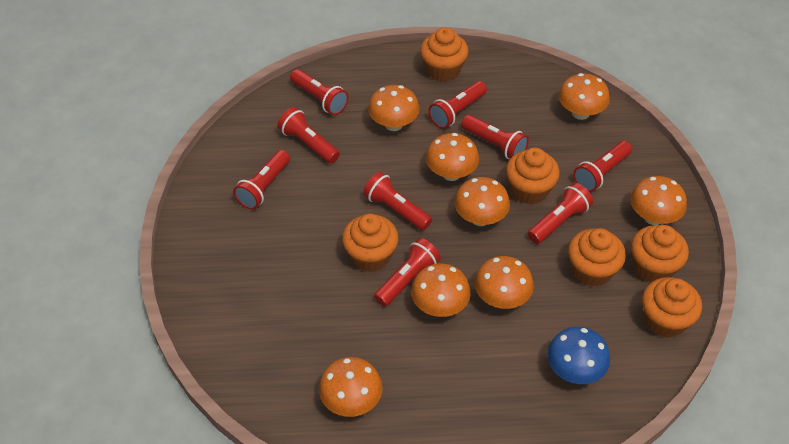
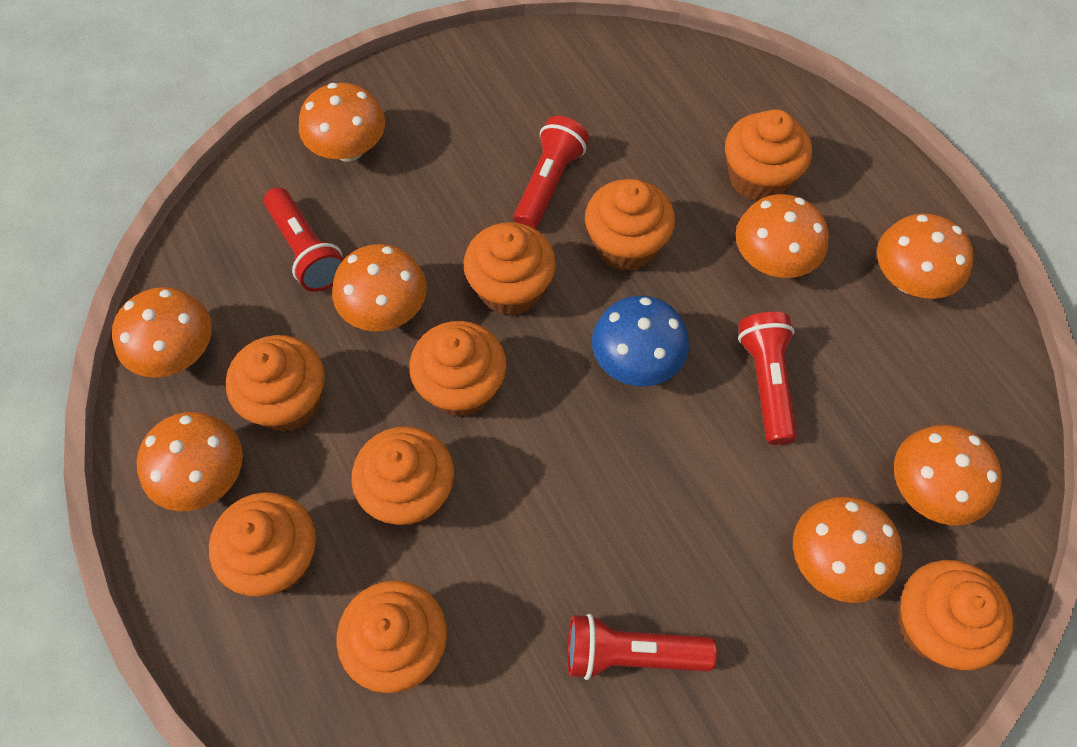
orange cupcake: 6 -> 9
red flashlight: 9 -> 4

